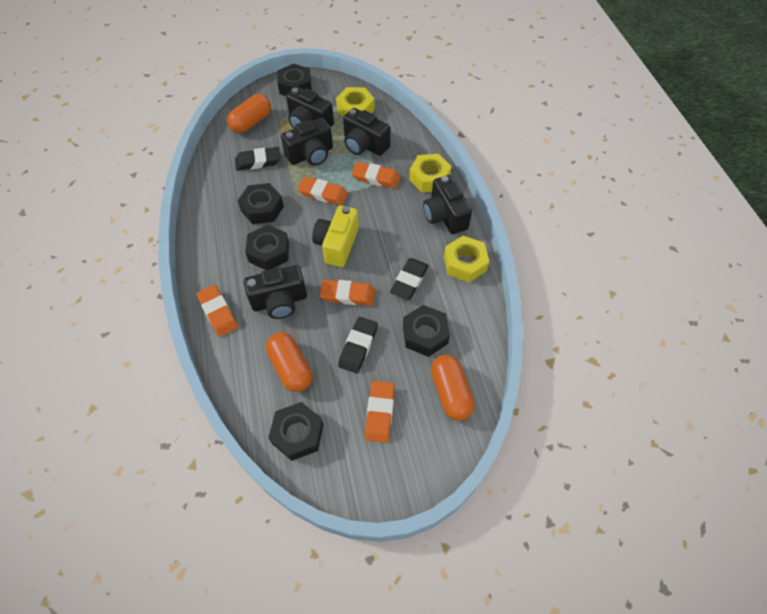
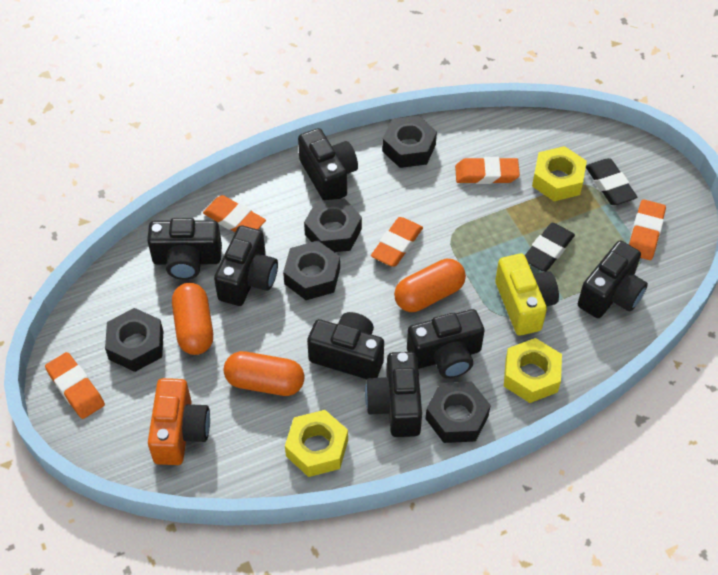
black camera: 5 -> 7
black eraser: 3 -> 2
orange camera: 0 -> 1

